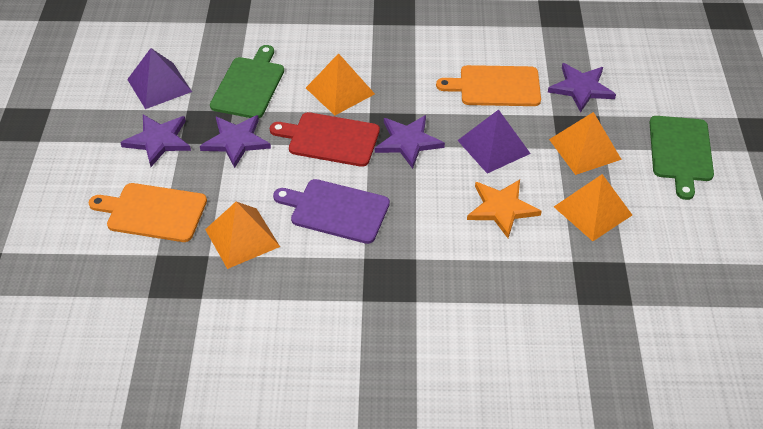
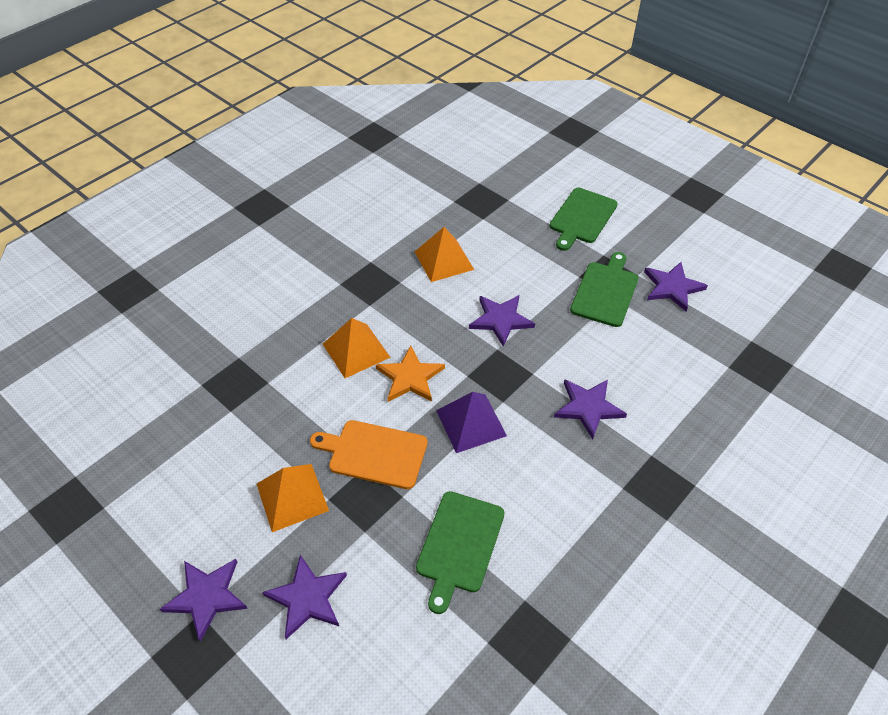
green cutting board: 2 -> 3
orange cutting board: 2 -> 1
orange pyramid: 4 -> 3
purple cutting board: 1 -> 0
purple pyramid: 2 -> 1
purple star: 4 -> 5
red cutting board: 1 -> 0

